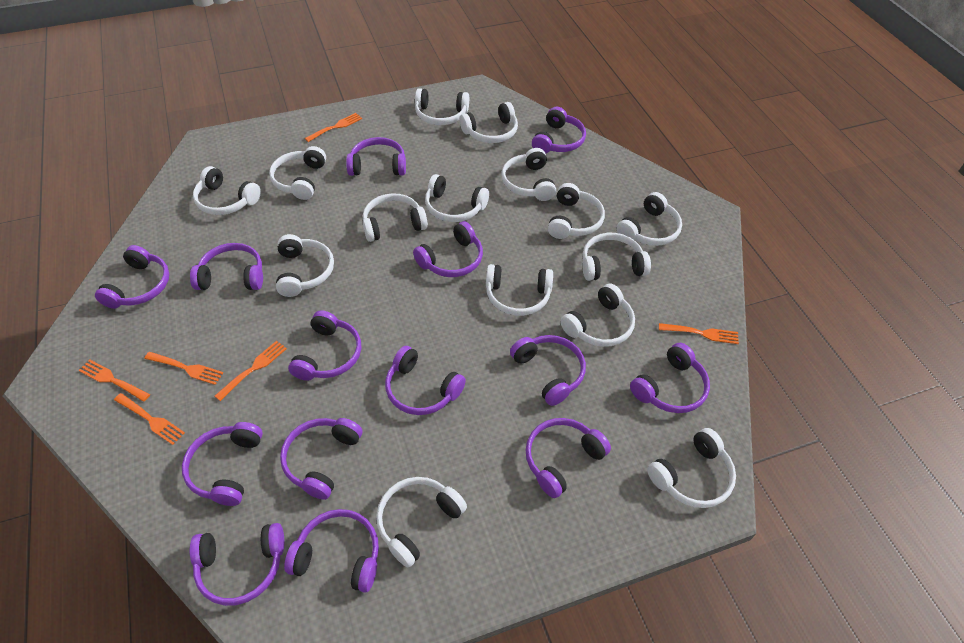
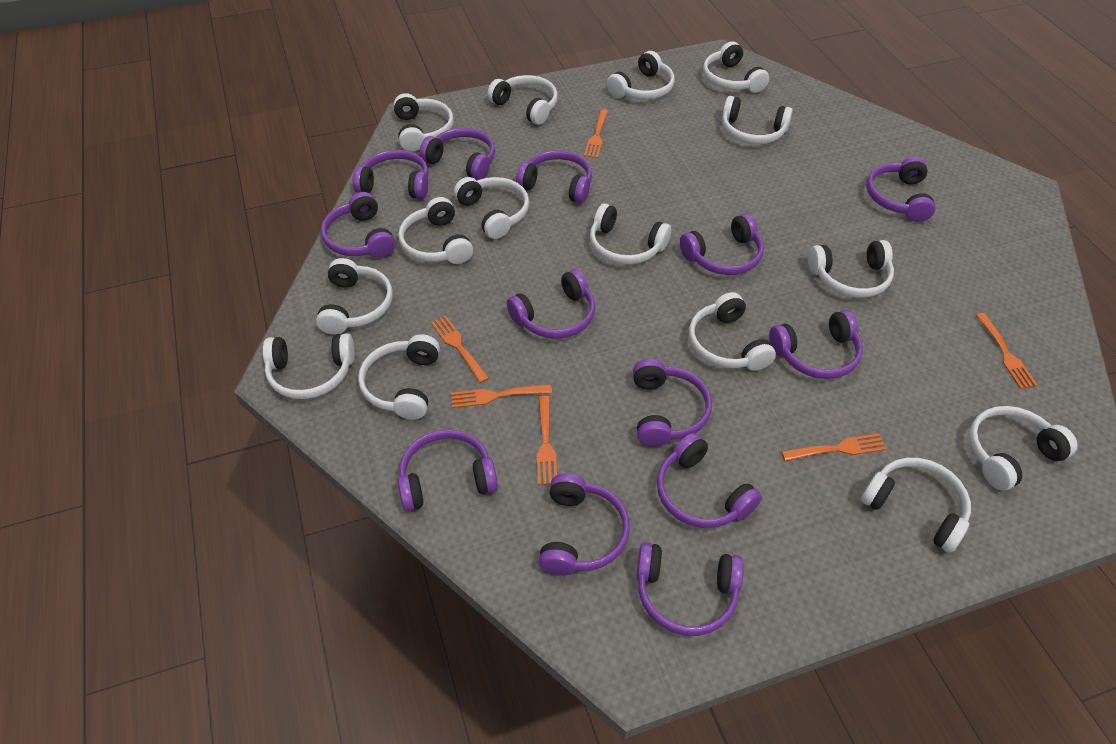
purple headphones: 14 -> 13

